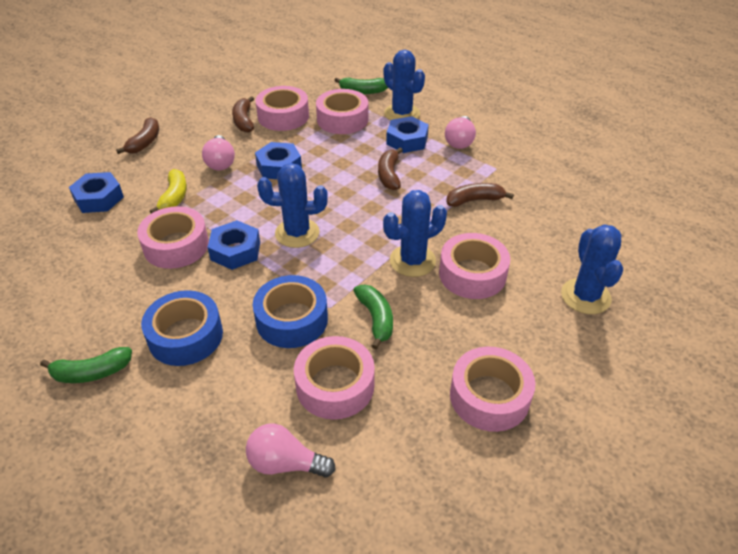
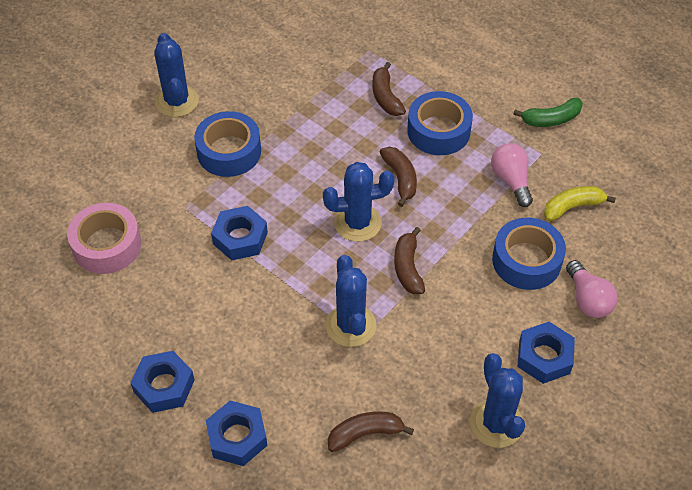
blue tape: 2 -> 3
green banana: 3 -> 1
pink light bulb: 3 -> 2
pink tape: 6 -> 1

